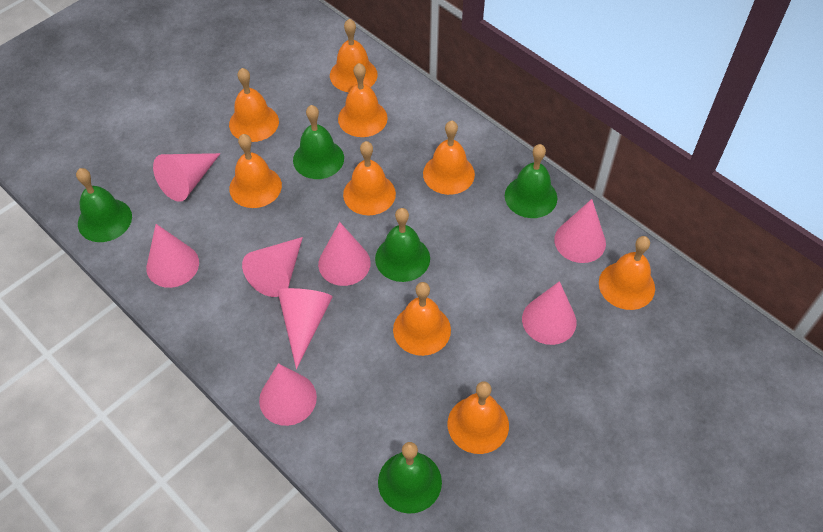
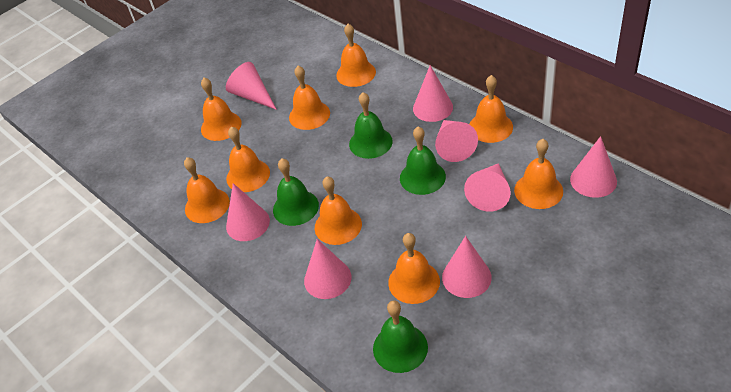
green bell: 5 -> 4

